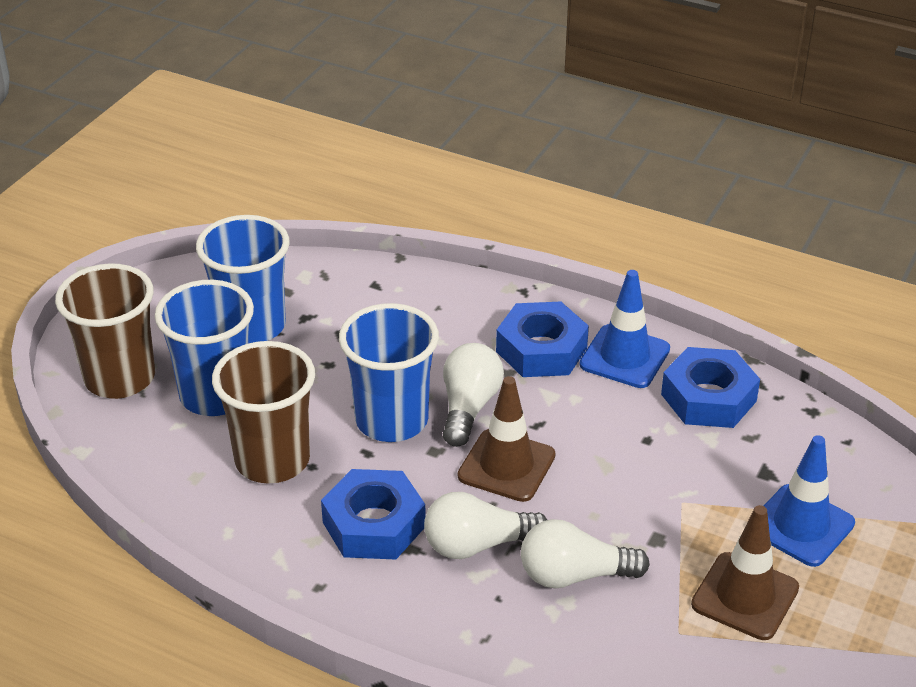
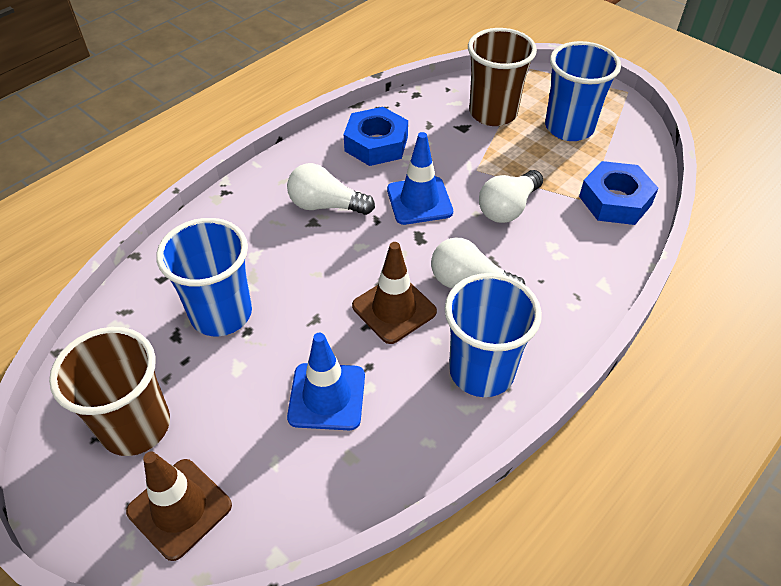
blue nut: 3 -> 2

